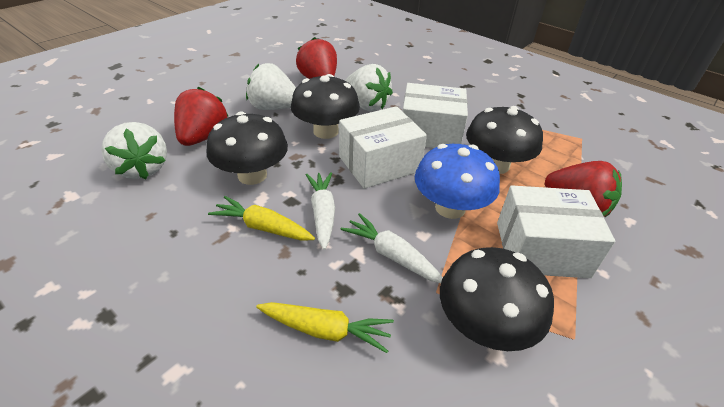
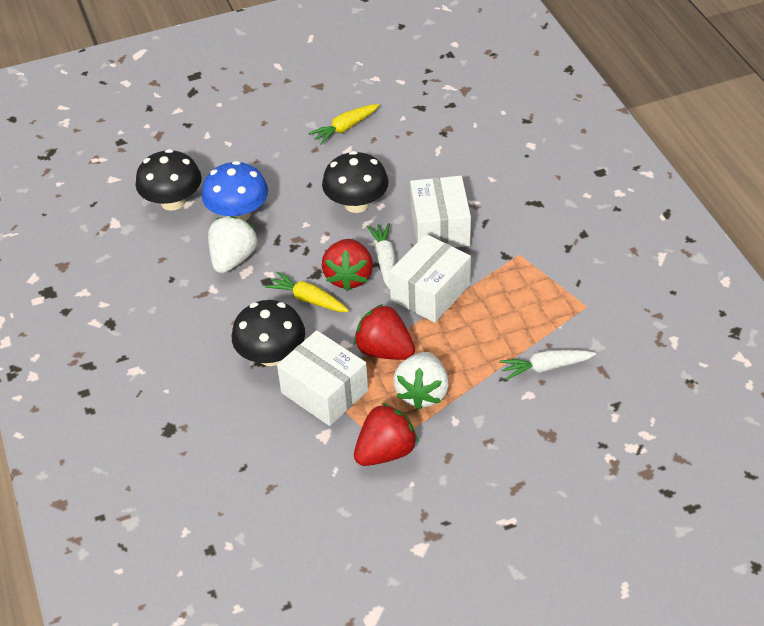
black mushroom: 4 -> 3
white strawberry: 3 -> 2

